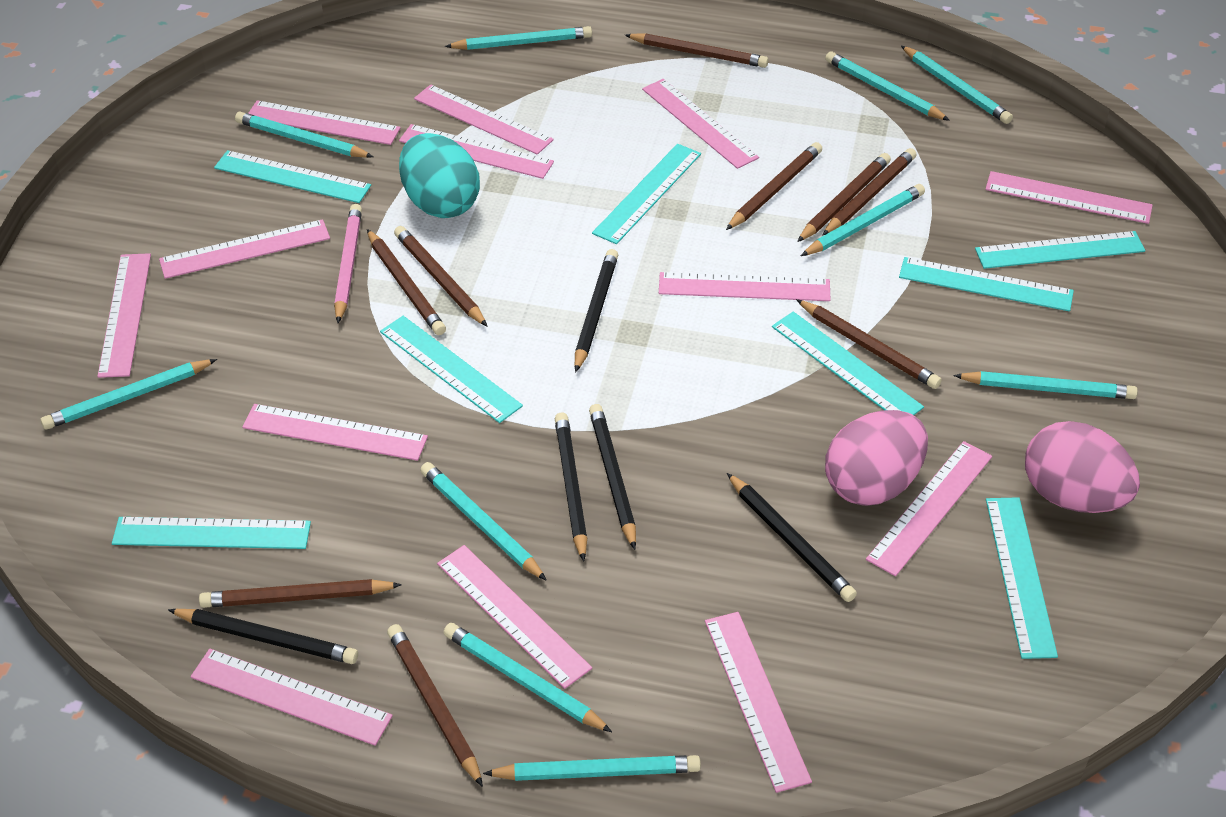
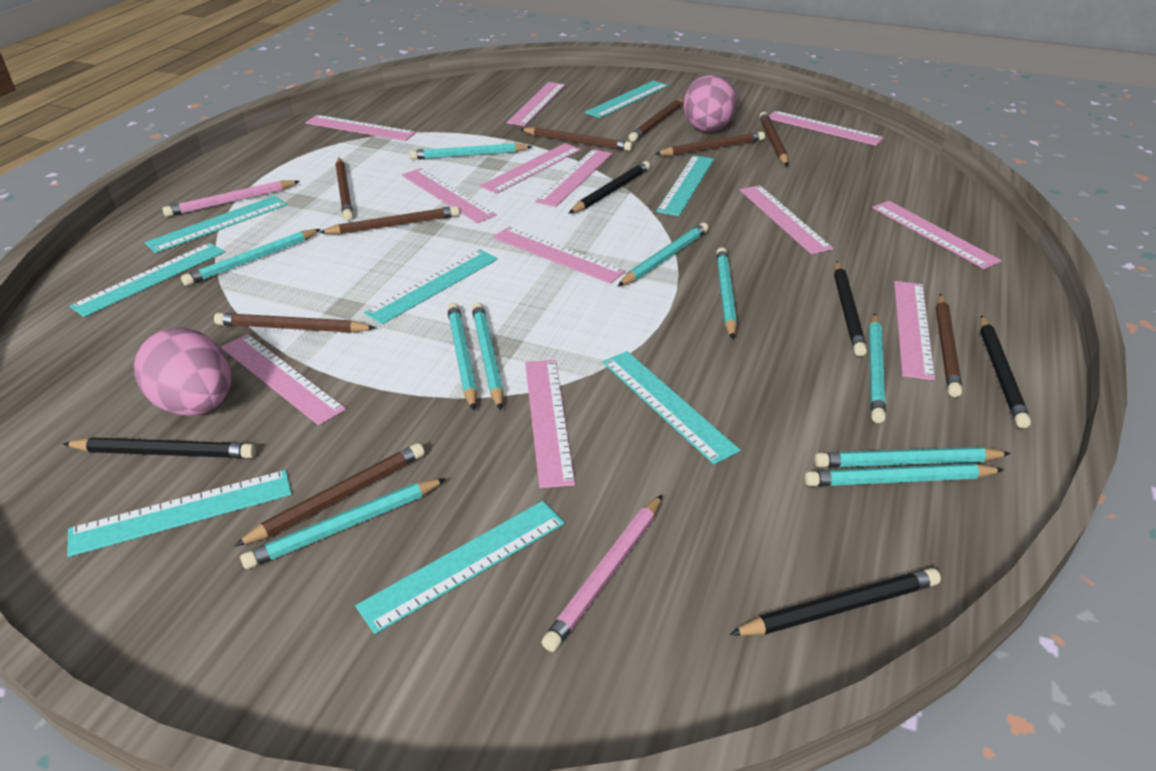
pink pencil: 1 -> 2
pink ruler: 13 -> 12
turquoise egg: 1 -> 0

